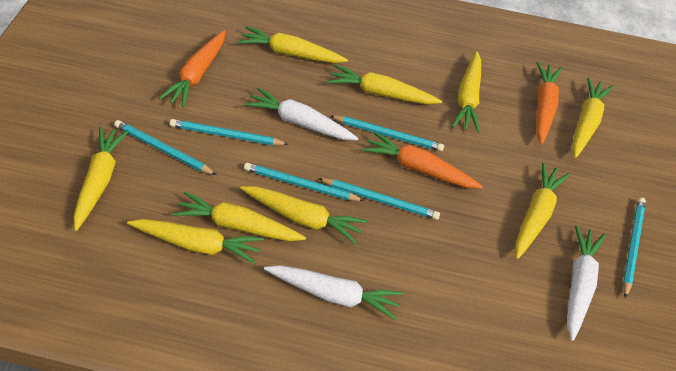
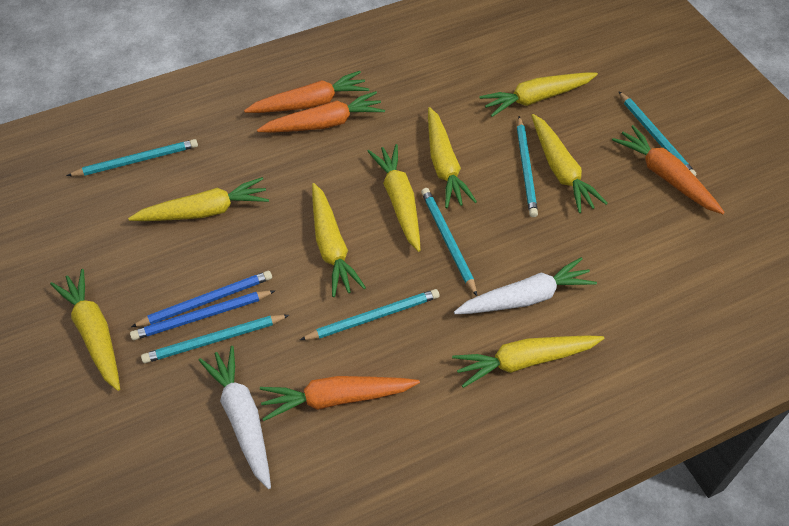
blue pencil: 0 -> 2
orange carrot: 3 -> 4
white carrot: 3 -> 2
yellow carrot: 9 -> 8

